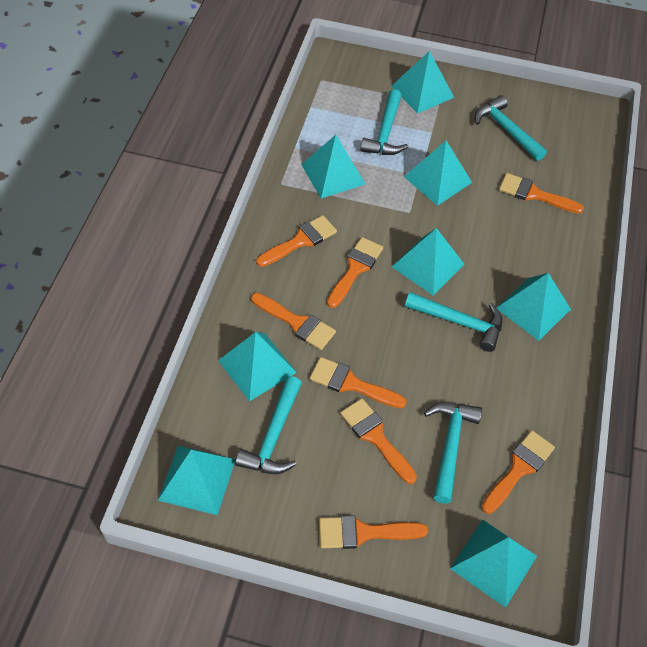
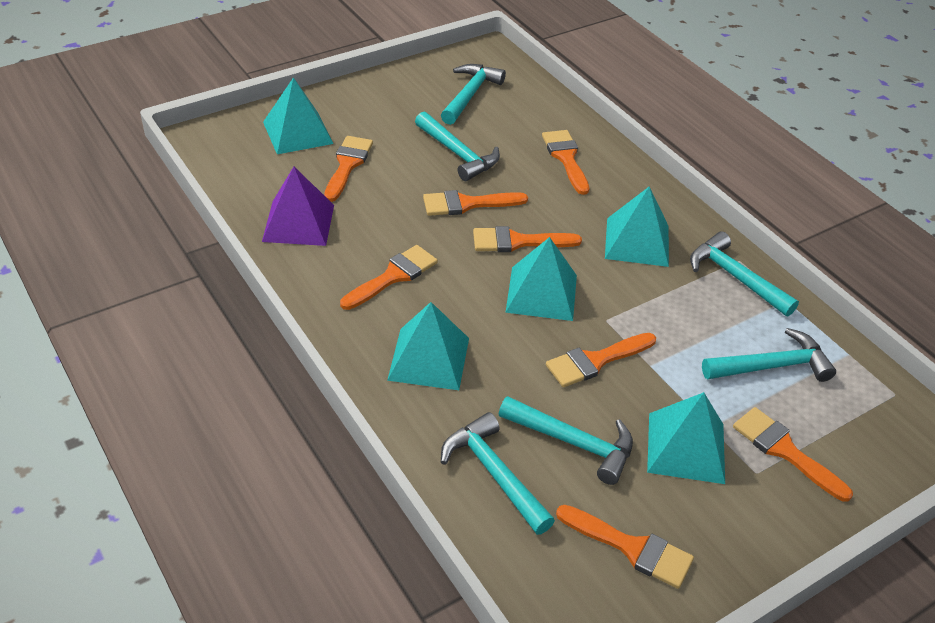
purple pyramid: 0 -> 1
turquoise hammer: 5 -> 6
turquoise pyramid: 8 -> 5

